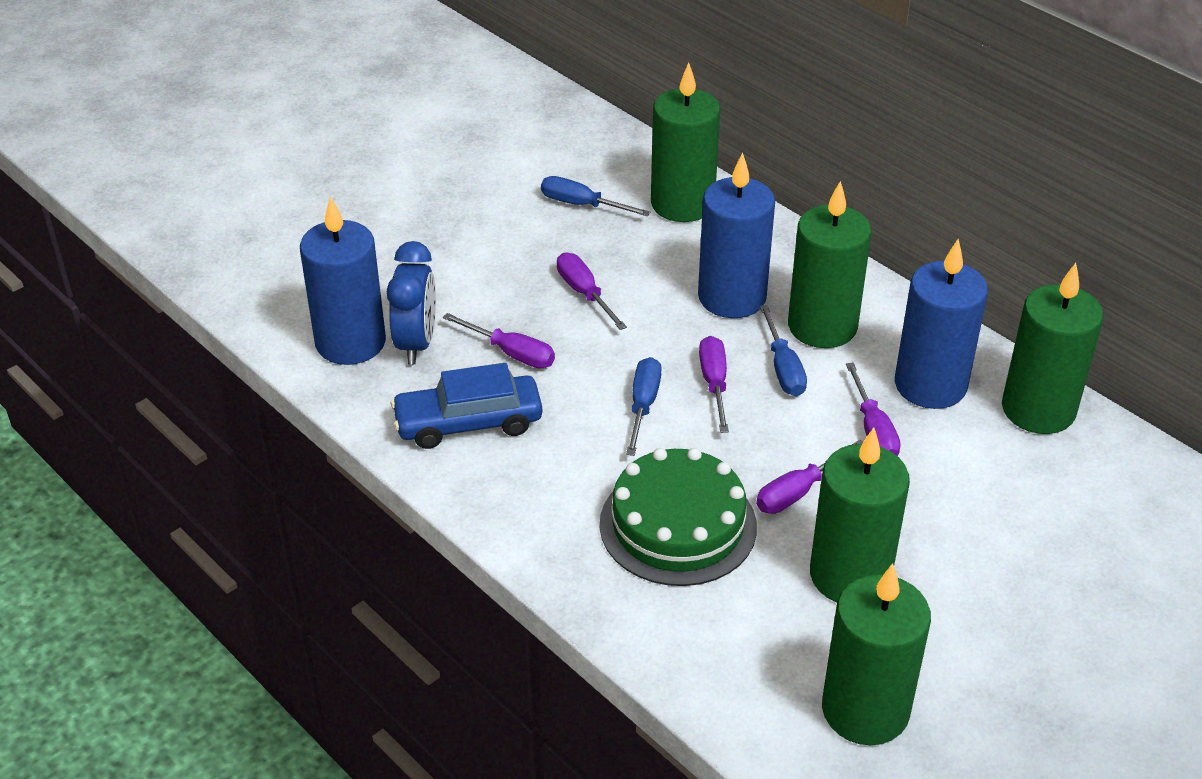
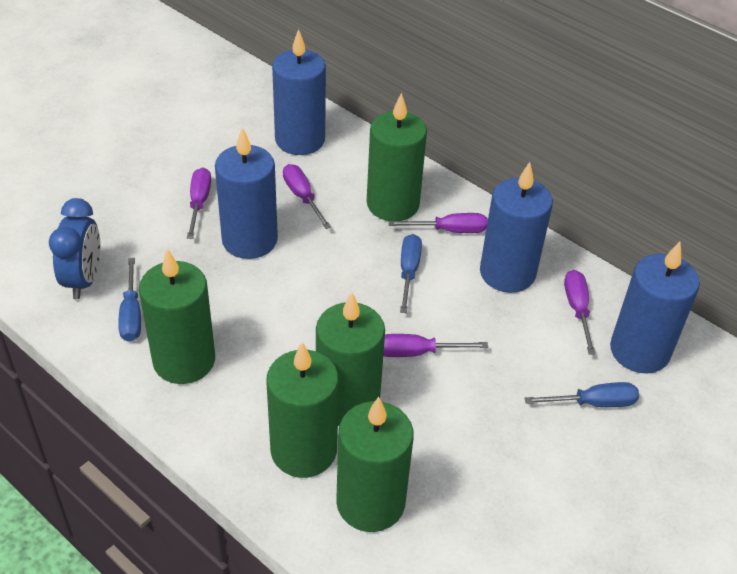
blue candle: 3 -> 4
blue car: 1 -> 0
green cake: 1 -> 0

